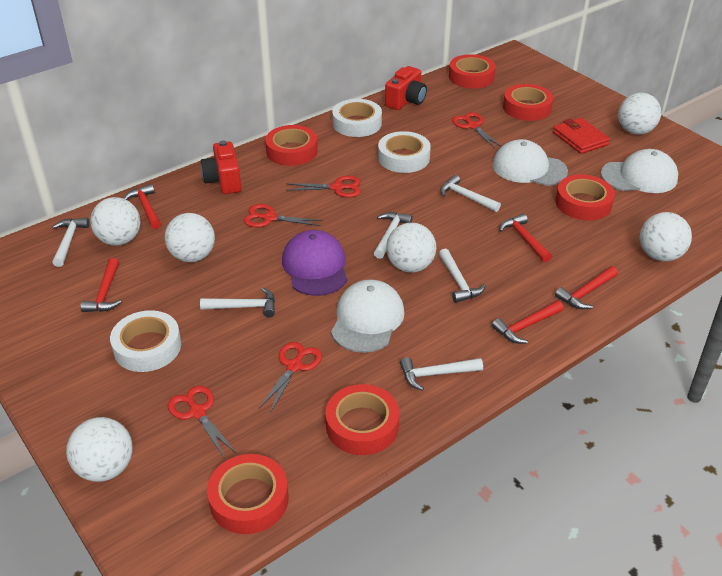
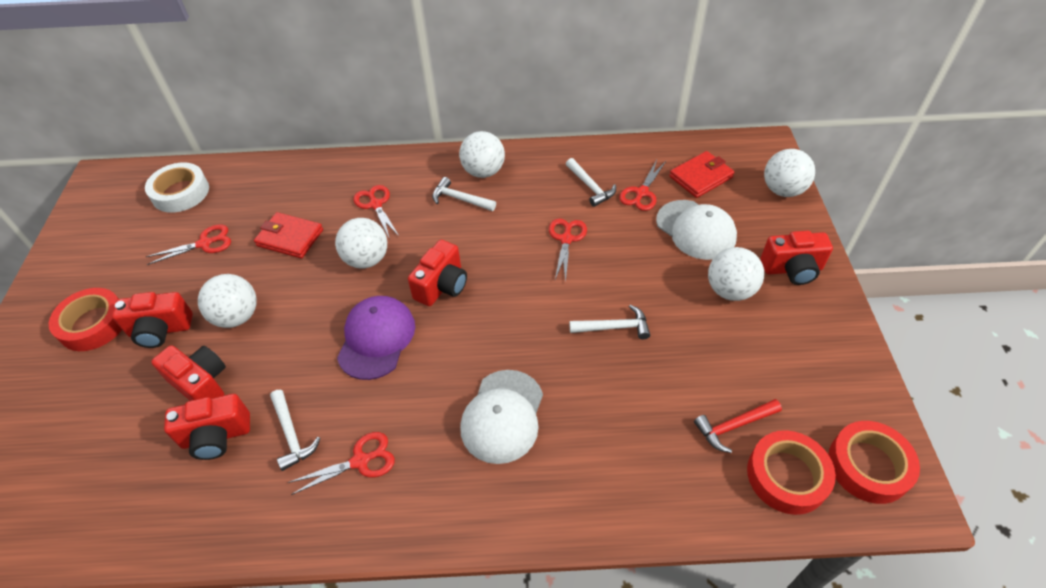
red camera: 2 -> 5
red hammer: 5 -> 1
red tape: 6 -> 3
red wallet: 1 -> 2
white ball: 6 -> 5
white cap: 3 -> 2
white hammer: 6 -> 4
white tape: 3 -> 1

